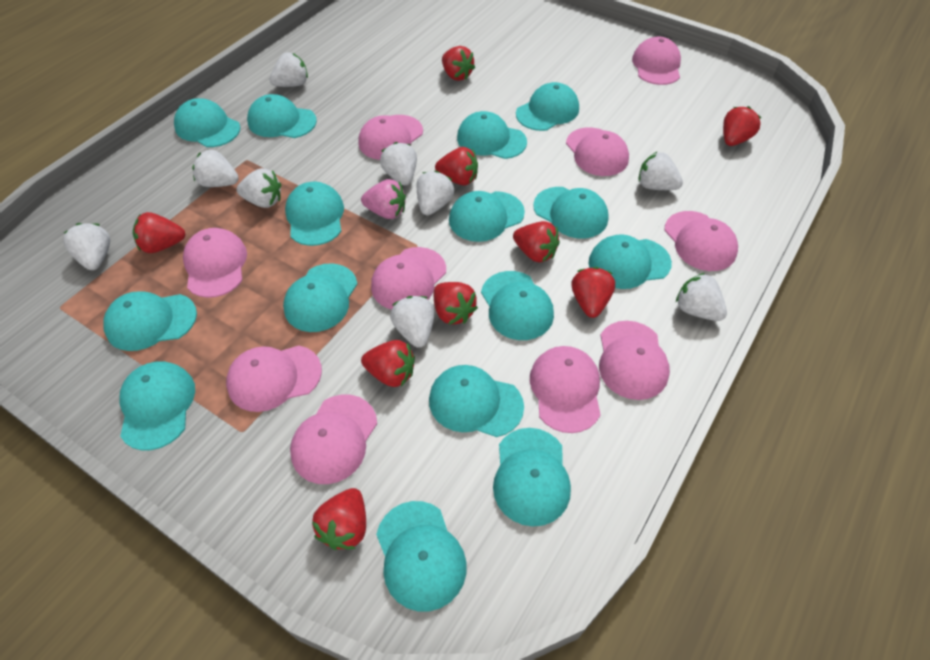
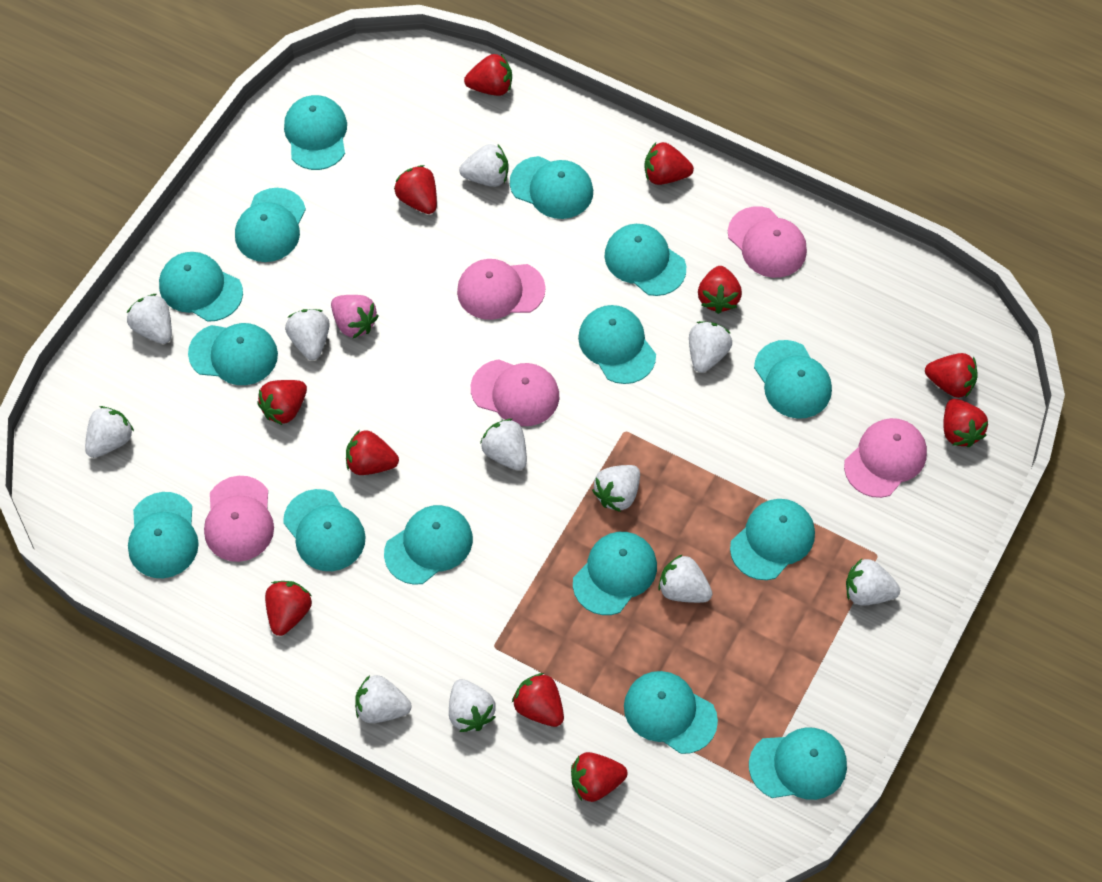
pink cap: 10 -> 5
red strawberry: 9 -> 11
white strawberry: 9 -> 11

